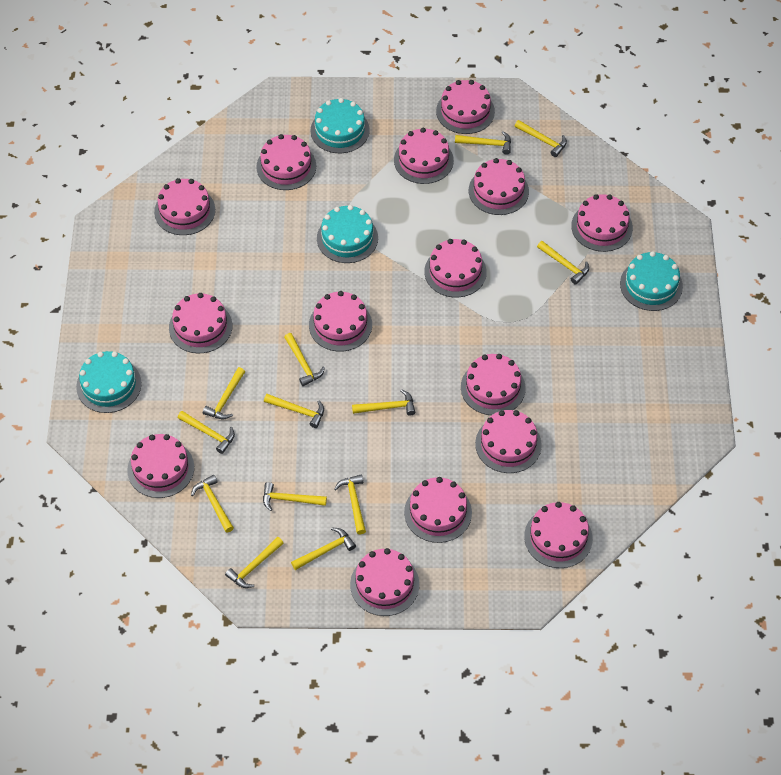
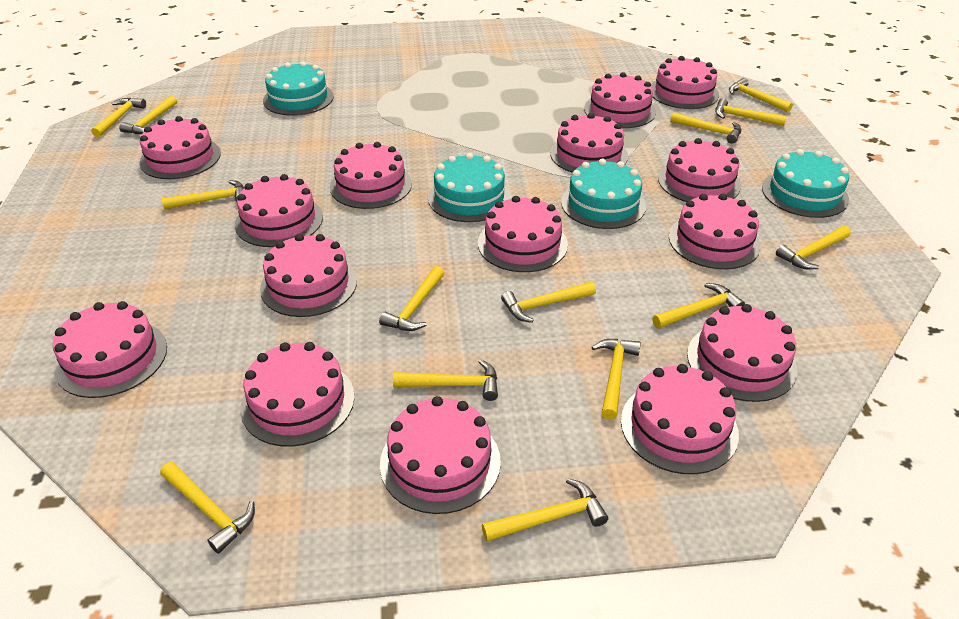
yellow hammer: 13 -> 14

